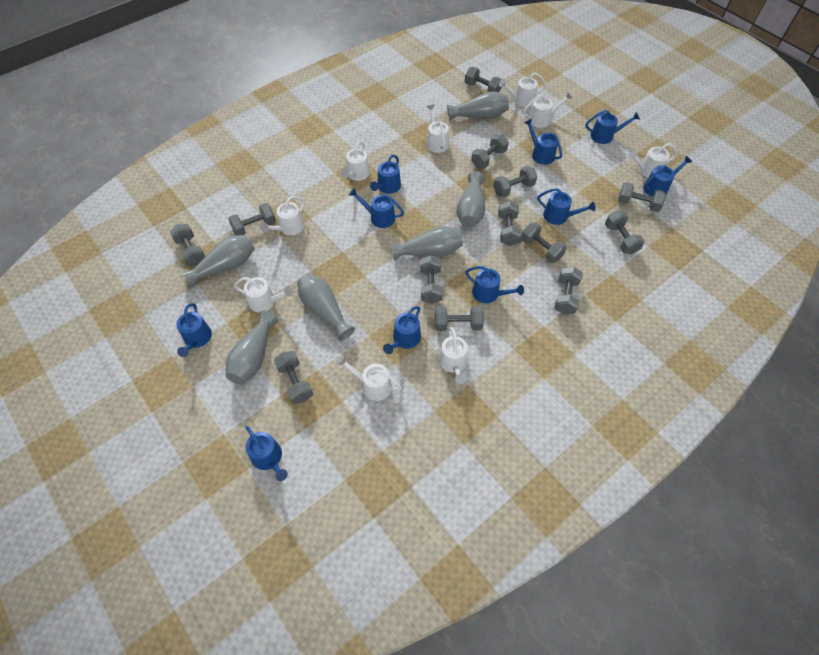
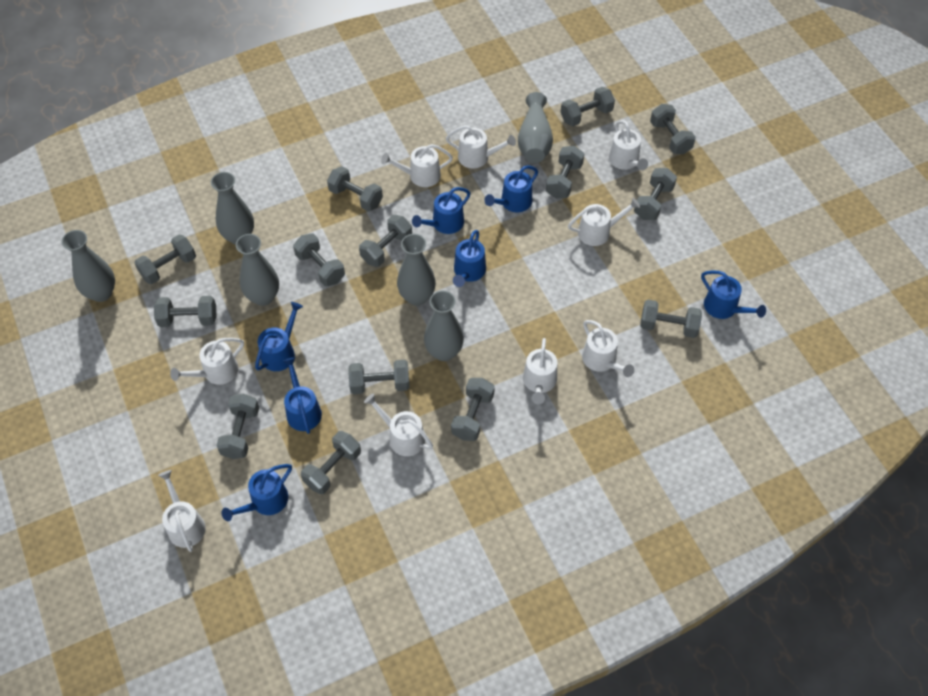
blue watering can: 10 -> 7
grey dumbbell: 13 -> 14

